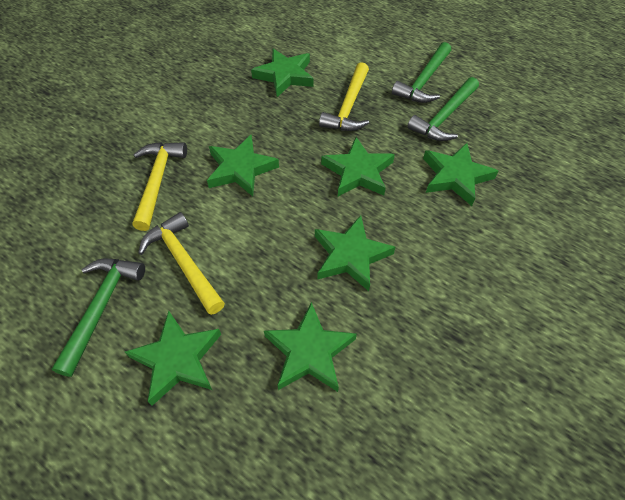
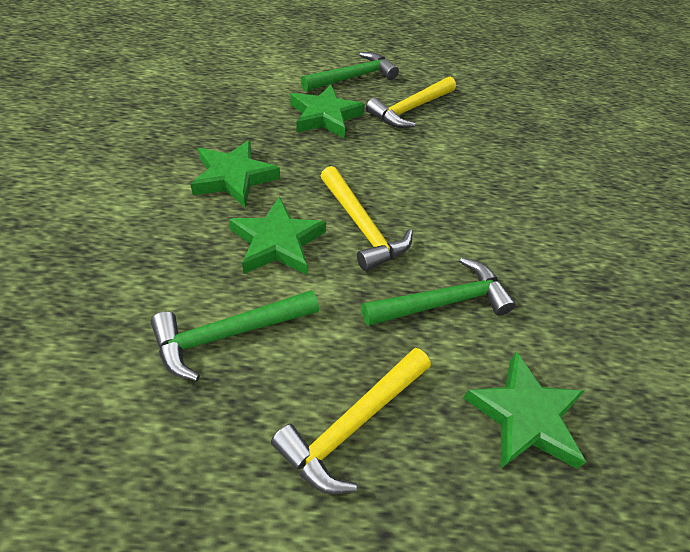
green star: 7 -> 4

